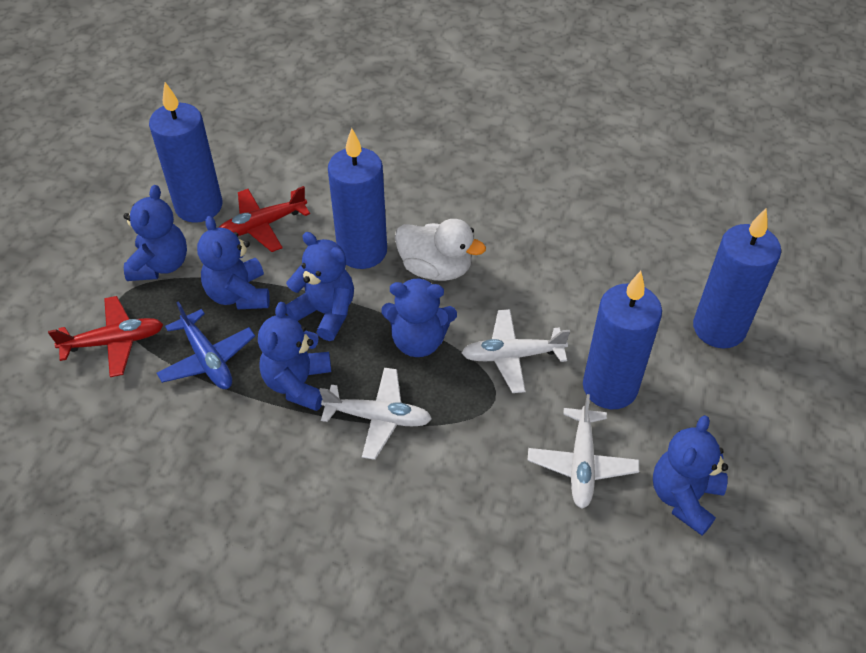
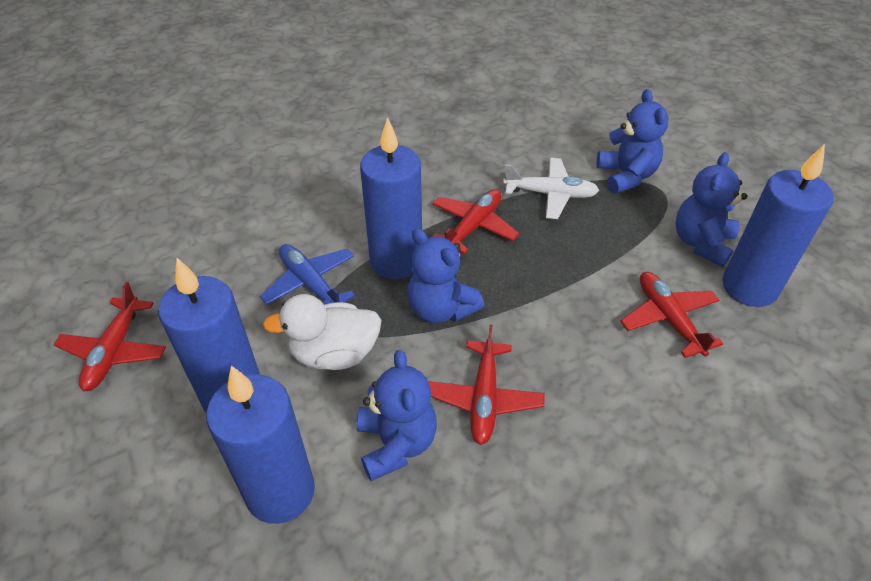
blue teddy bear: 6 -> 4
red plane: 2 -> 4
white plane: 3 -> 1

